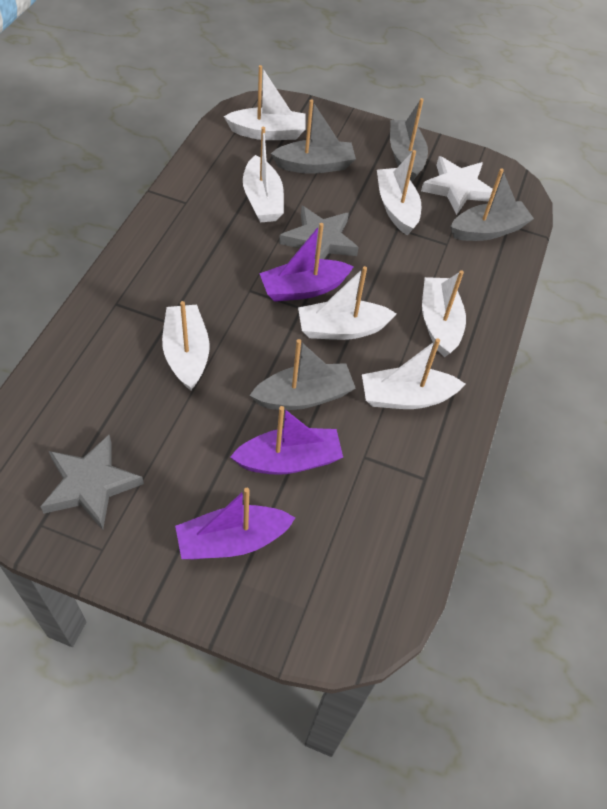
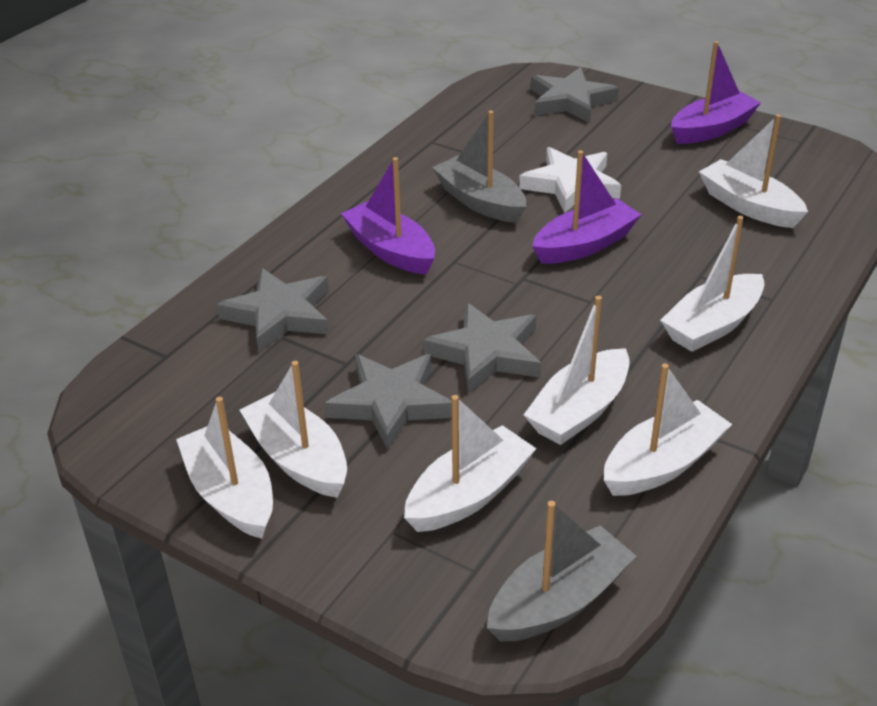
grey boat: 4 -> 2
grey star: 2 -> 4

